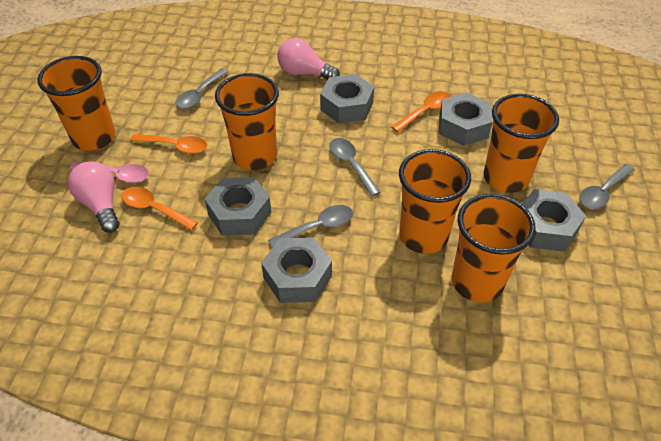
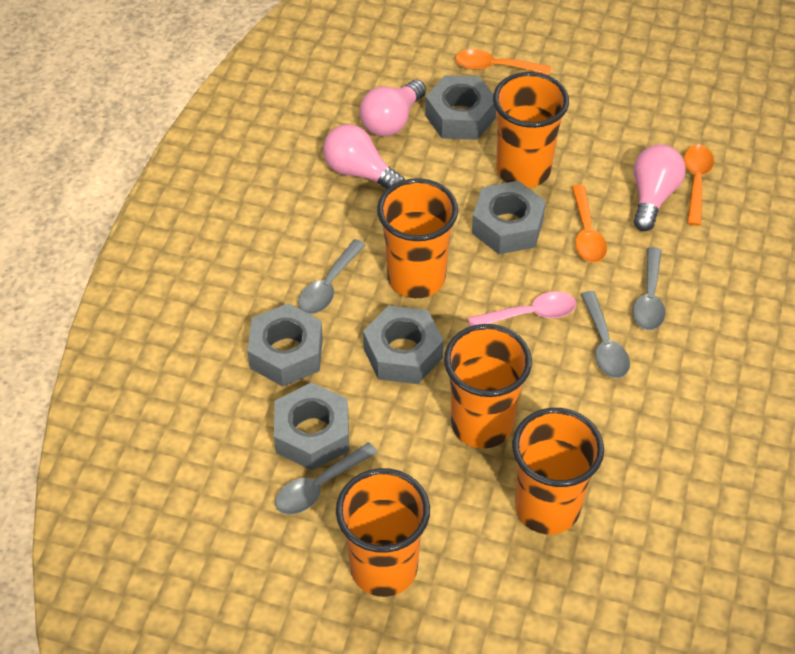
pink light bulb: 2 -> 3

